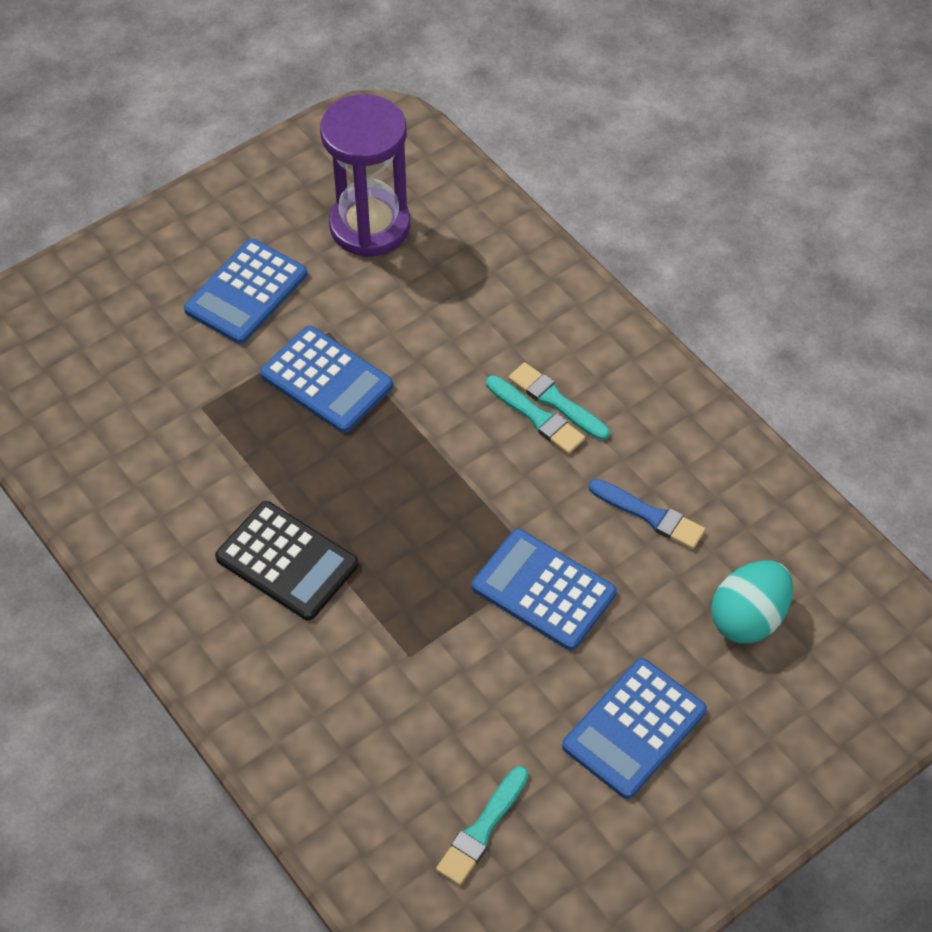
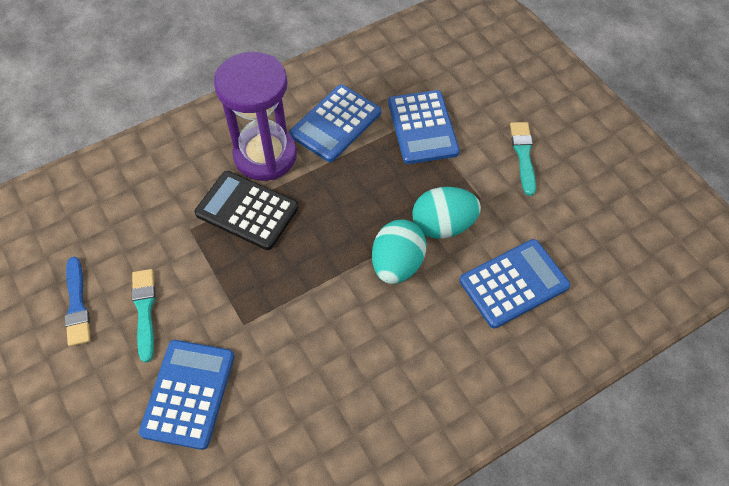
turquoise brush: 3 -> 2
turquoise egg: 1 -> 2

